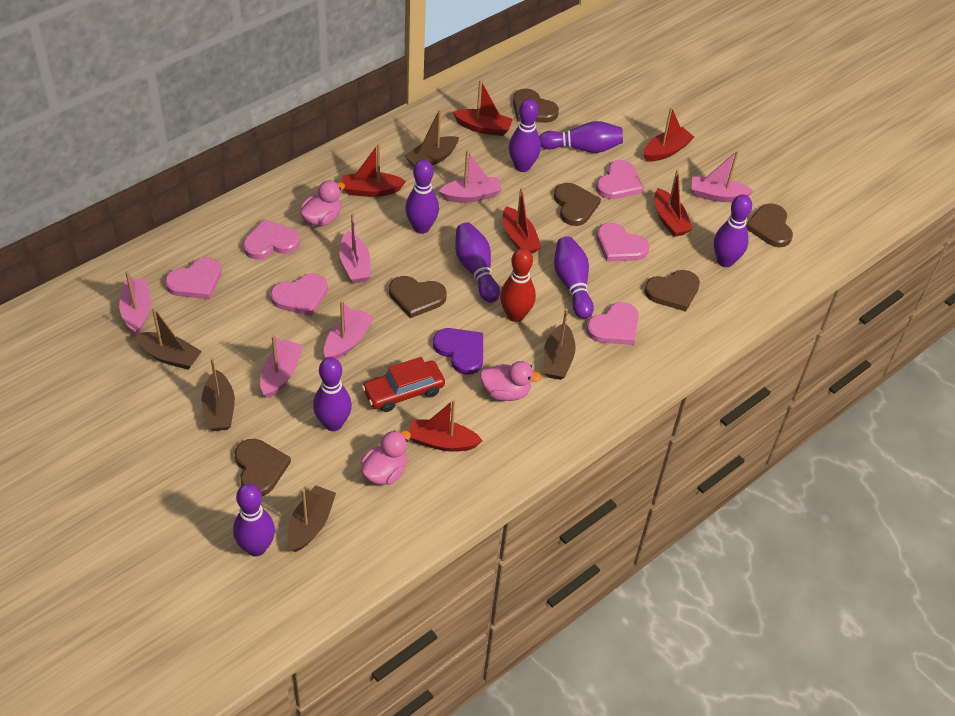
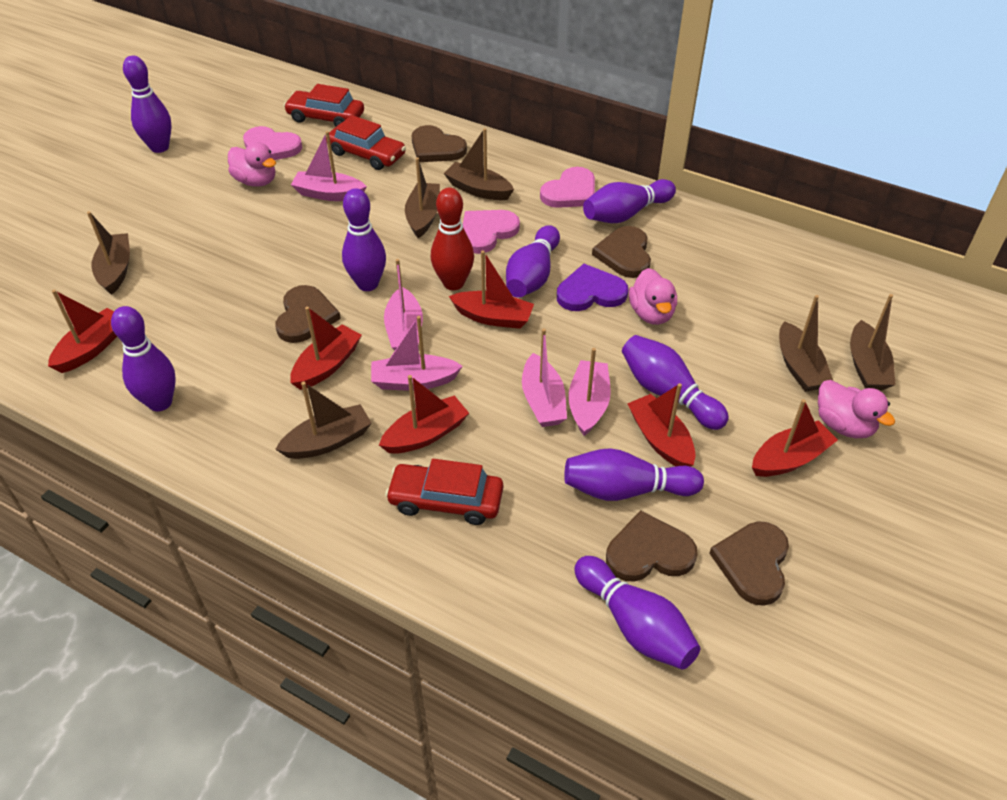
brown boat: 5 -> 6
brown heart: 6 -> 5
pink boat: 6 -> 5
pink heart: 6 -> 3
red car: 1 -> 3

